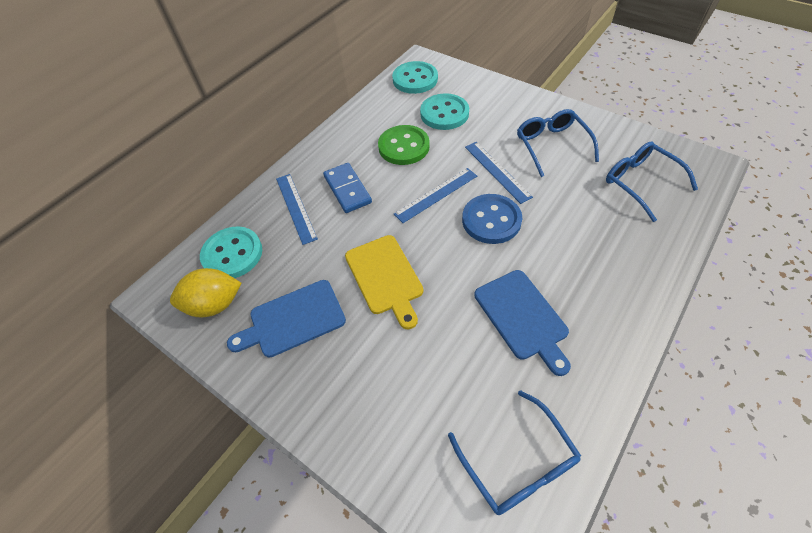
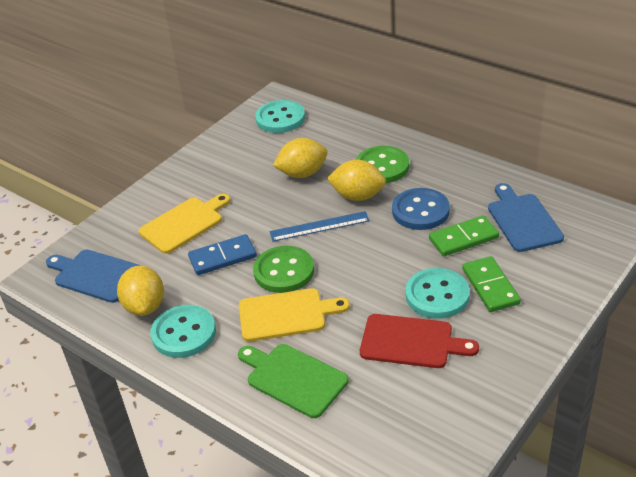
blue glasses: 3 -> 0
blue ruler: 3 -> 1
green button: 1 -> 2
green cutting board: 0 -> 1
green domino: 0 -> 2
red cutting board: 0 -> 1
yellow cutting board: 1 -> 2
yellow lemon: 1 -> 3

